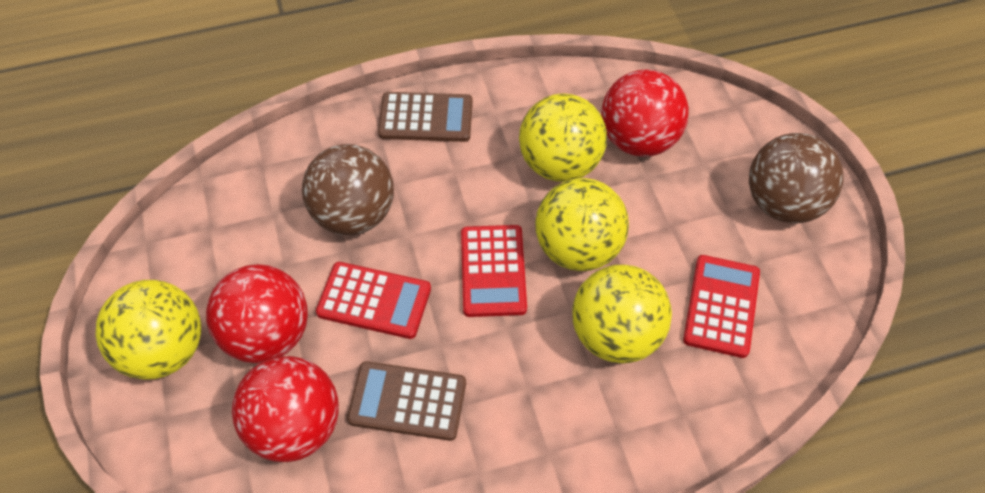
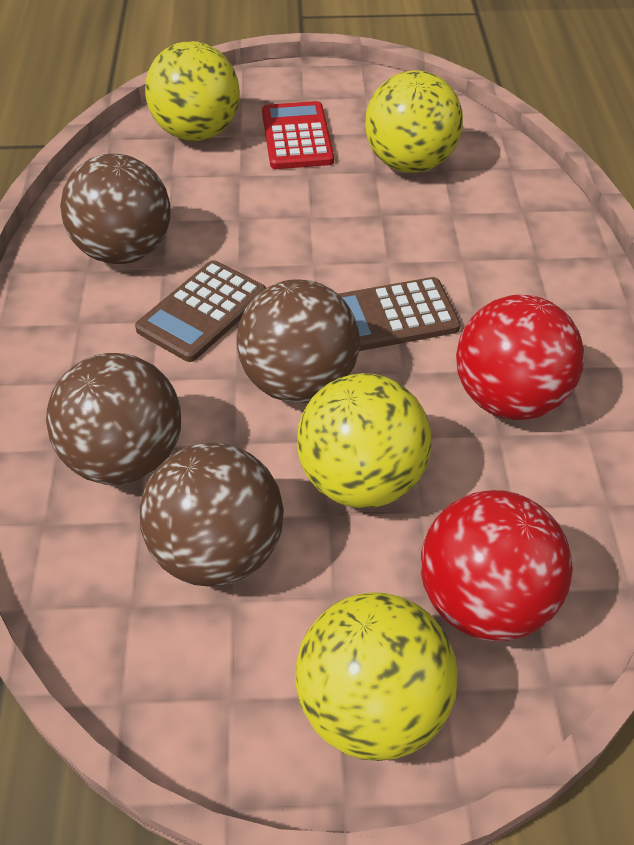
brown ball: 2 -> 4
red ball: 3 -> 2
red calculator: 3 -> 1

